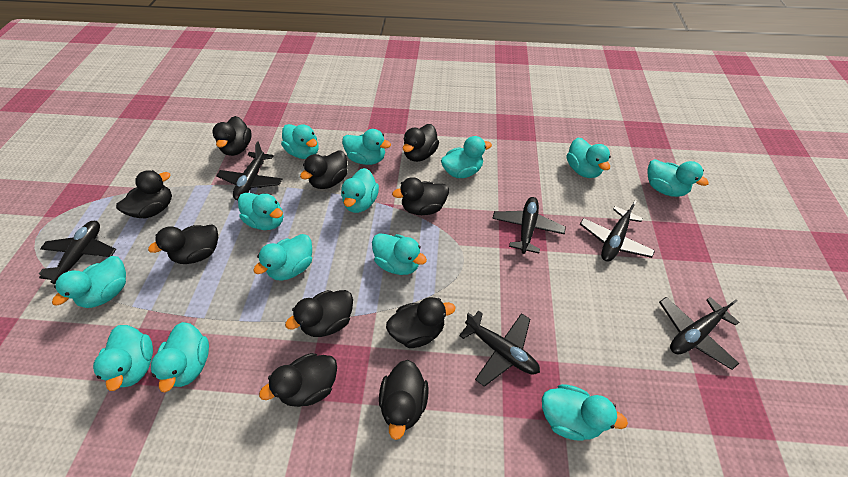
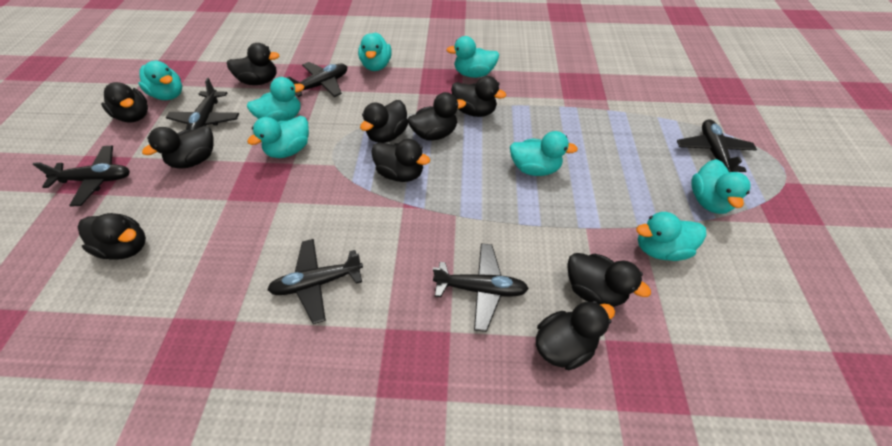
turquoise duck: 13 -> 8

